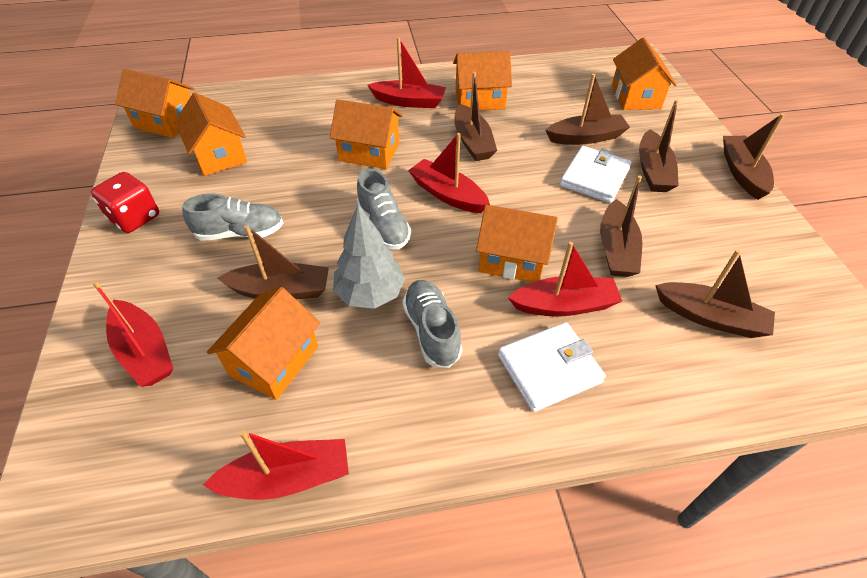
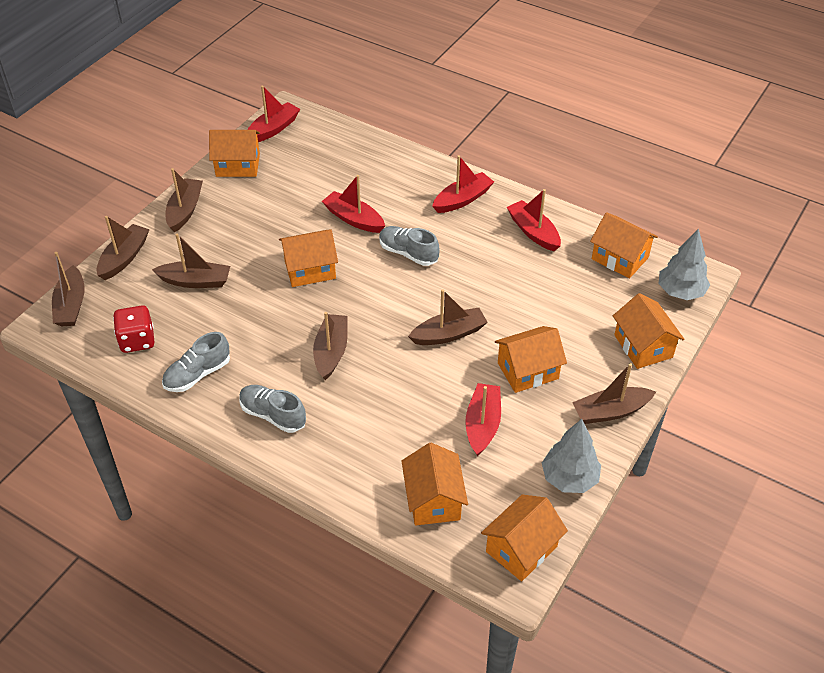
grey tree: 1 -> 2
white wallet: 2 -> 0

